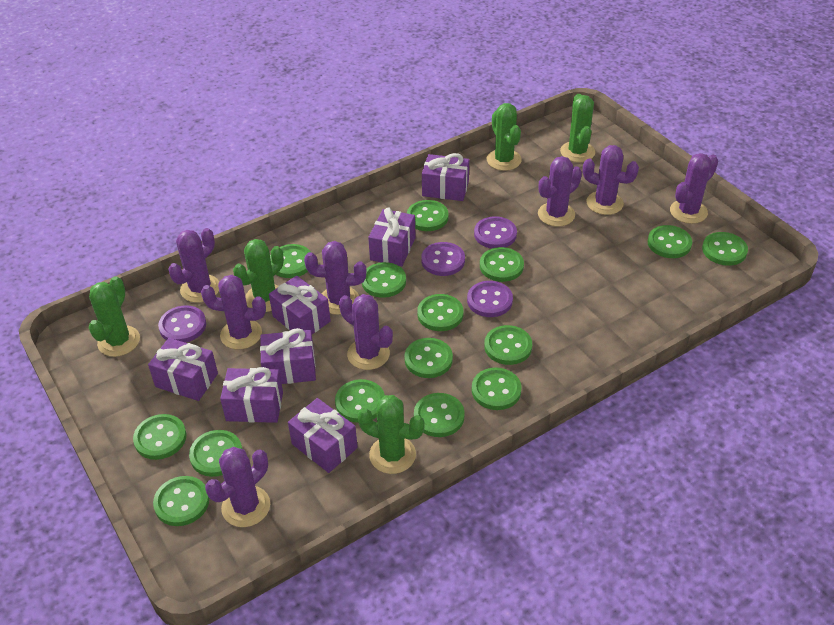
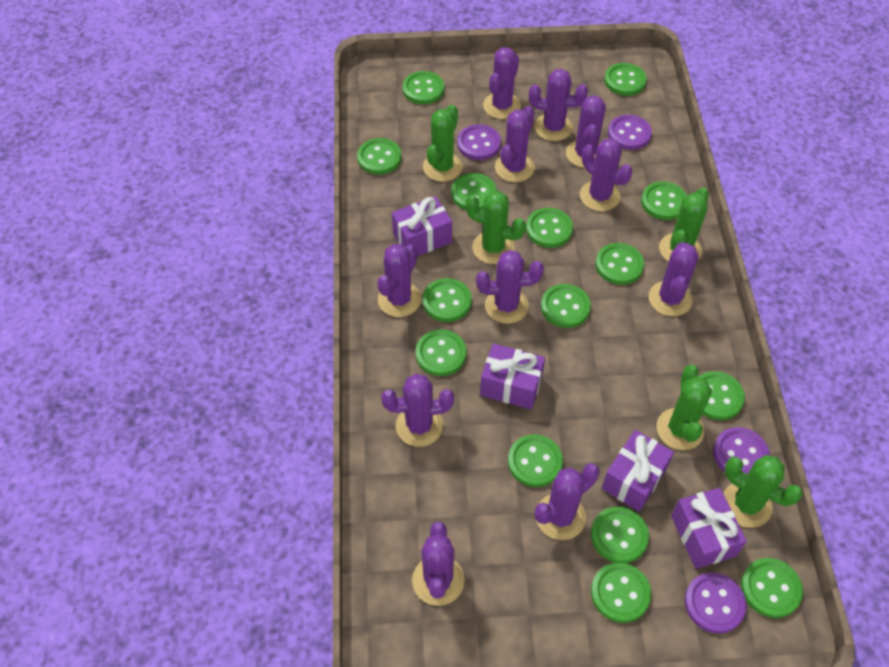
purple cactus: 8 -> 11
purple gift: 7 -> 4

